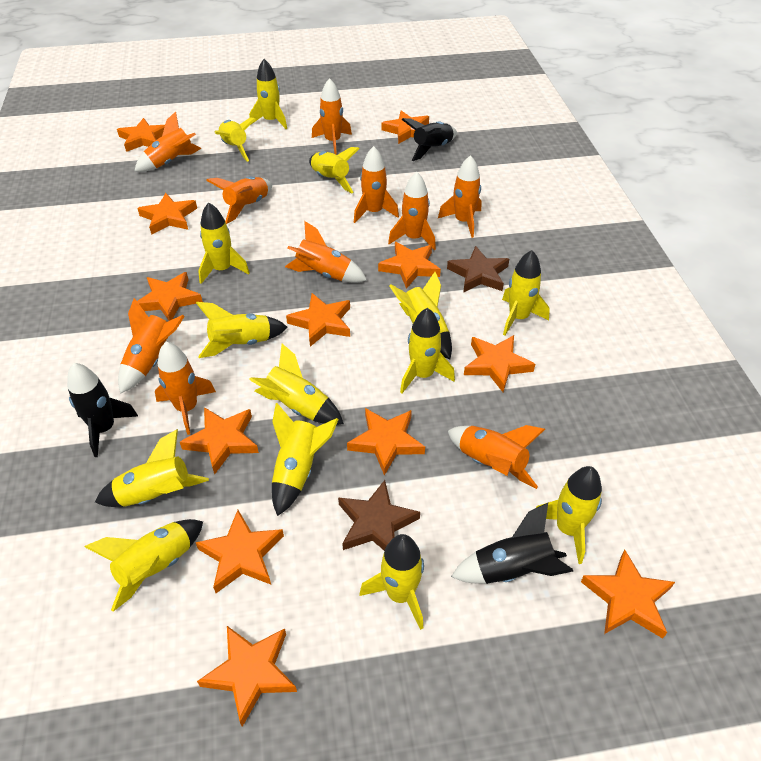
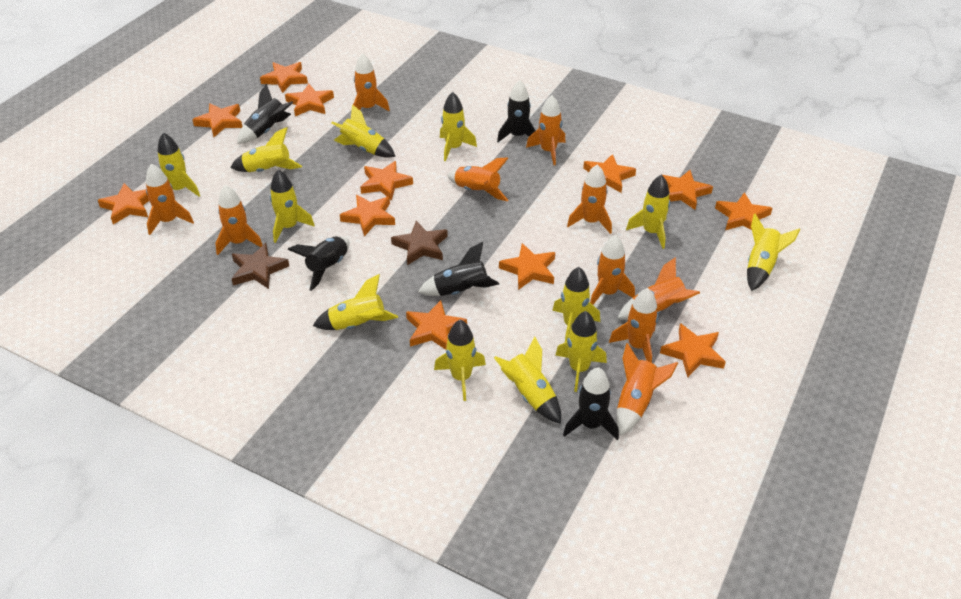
black rocket: 3 -> 5
yellow rocket: 14 -> 12

